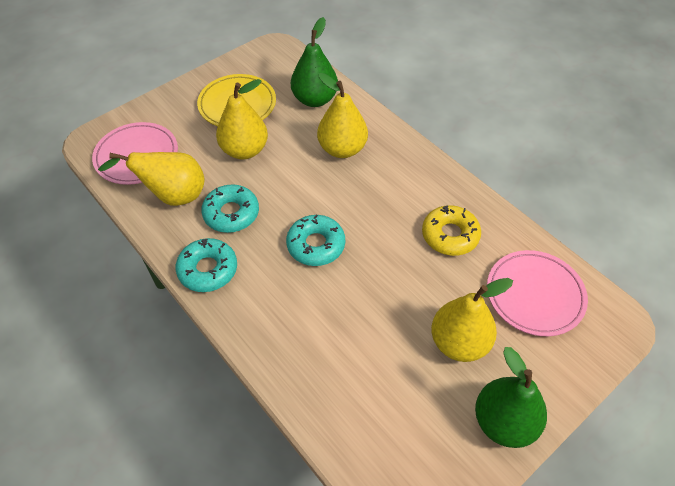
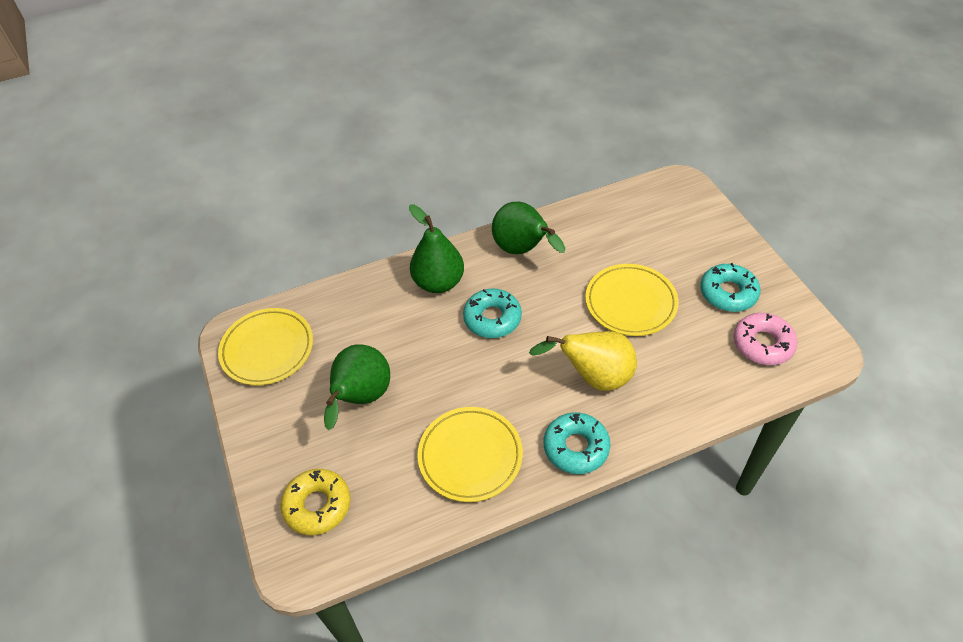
green pear: 2 -> 3
pink donut: 0 -> 1
pink plate: 2 -> 0
yellow pear: 4 -> 1
yellow plate: 1 -> 3

